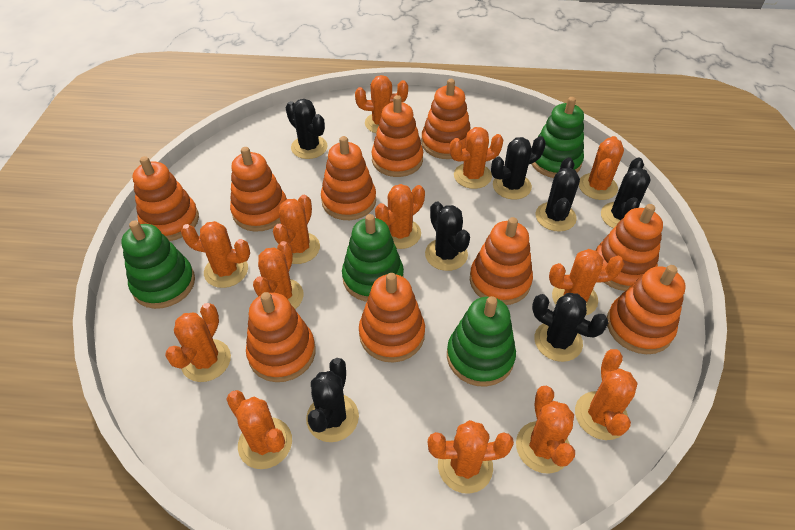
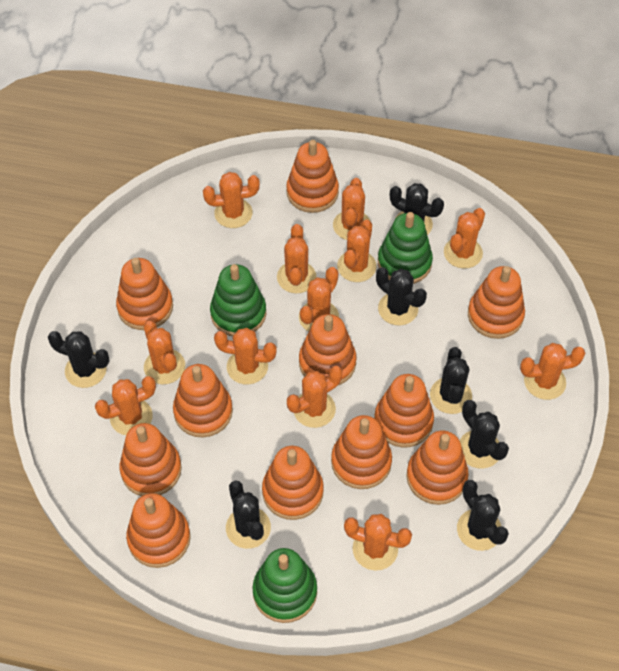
green stacking toy: 4 -> 3
orange cactus: 13 -> 12
orange stacking toy: 10 -> 11

